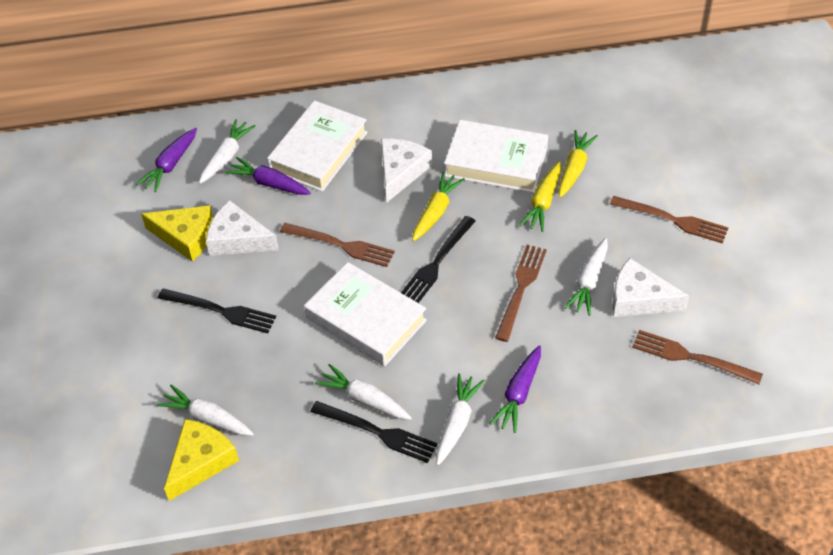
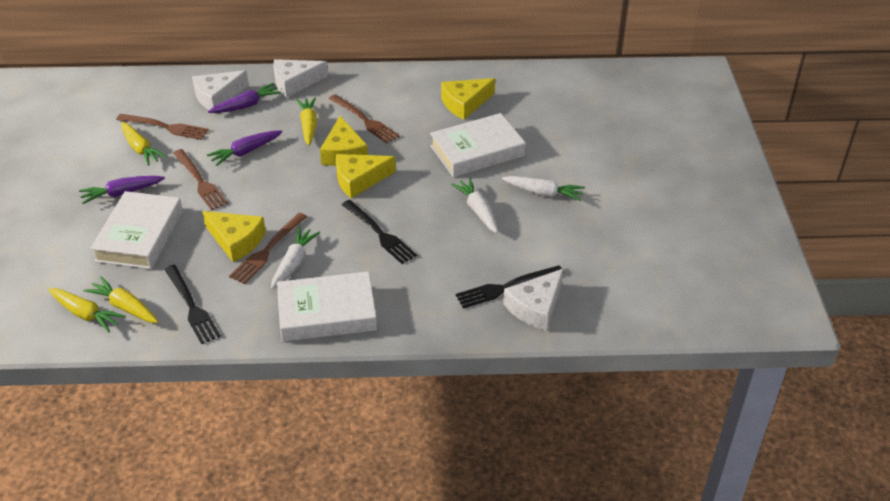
white carrot: 5 -> 3
yellow carrot: 3 -> 4
yellow cheese: 2 -> 4

